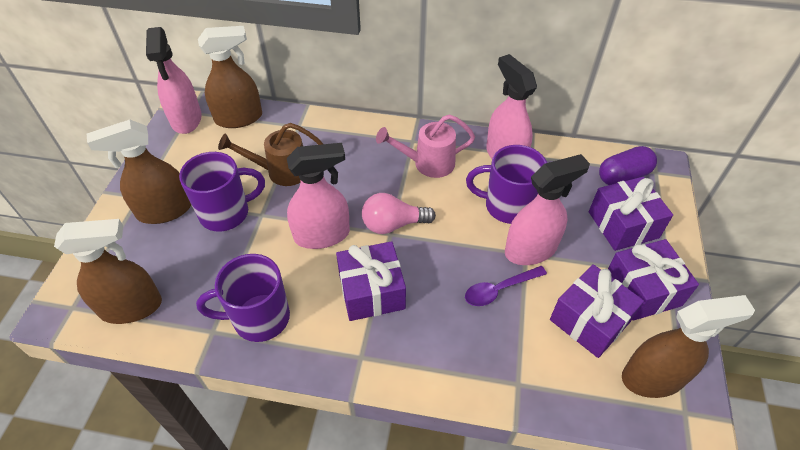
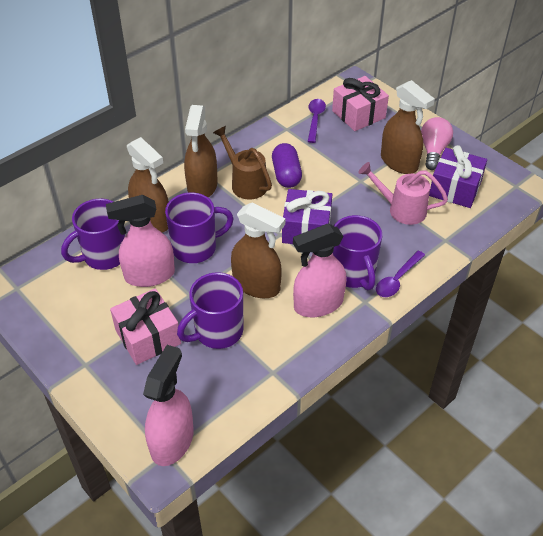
pink gift: 0 -> 2
pink spray bottle: 4 -> 3
purple gift: 4 -> 2
purple mug: 3 -> 4
purple spoon: 1 -> 2

